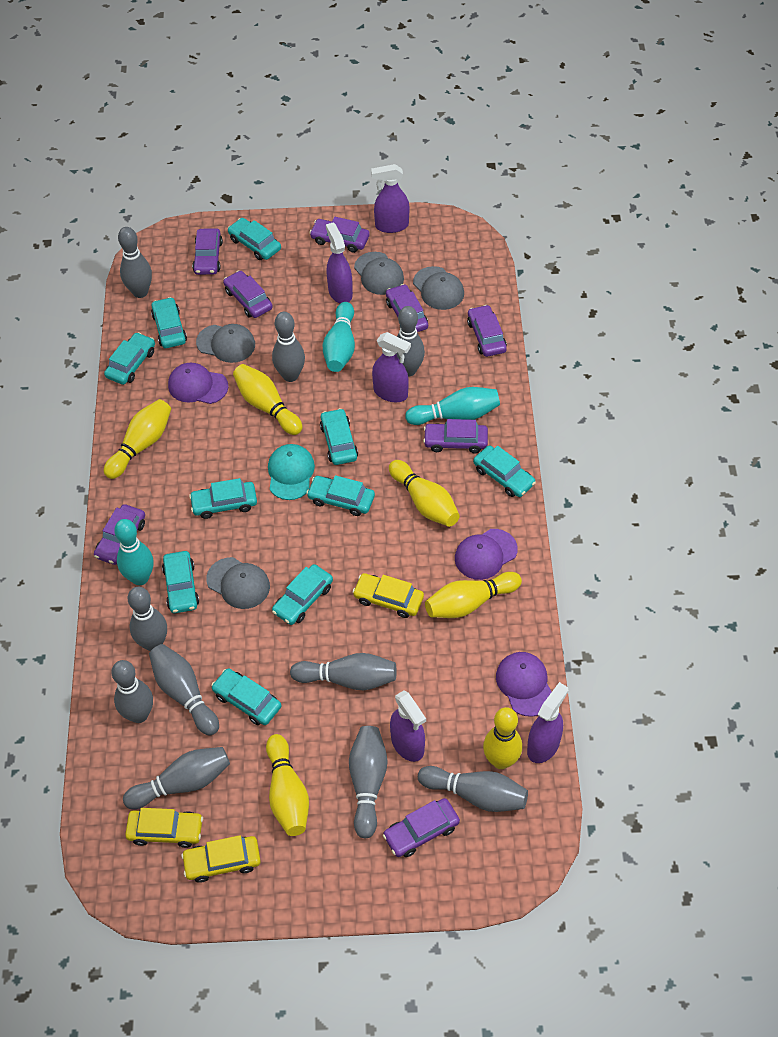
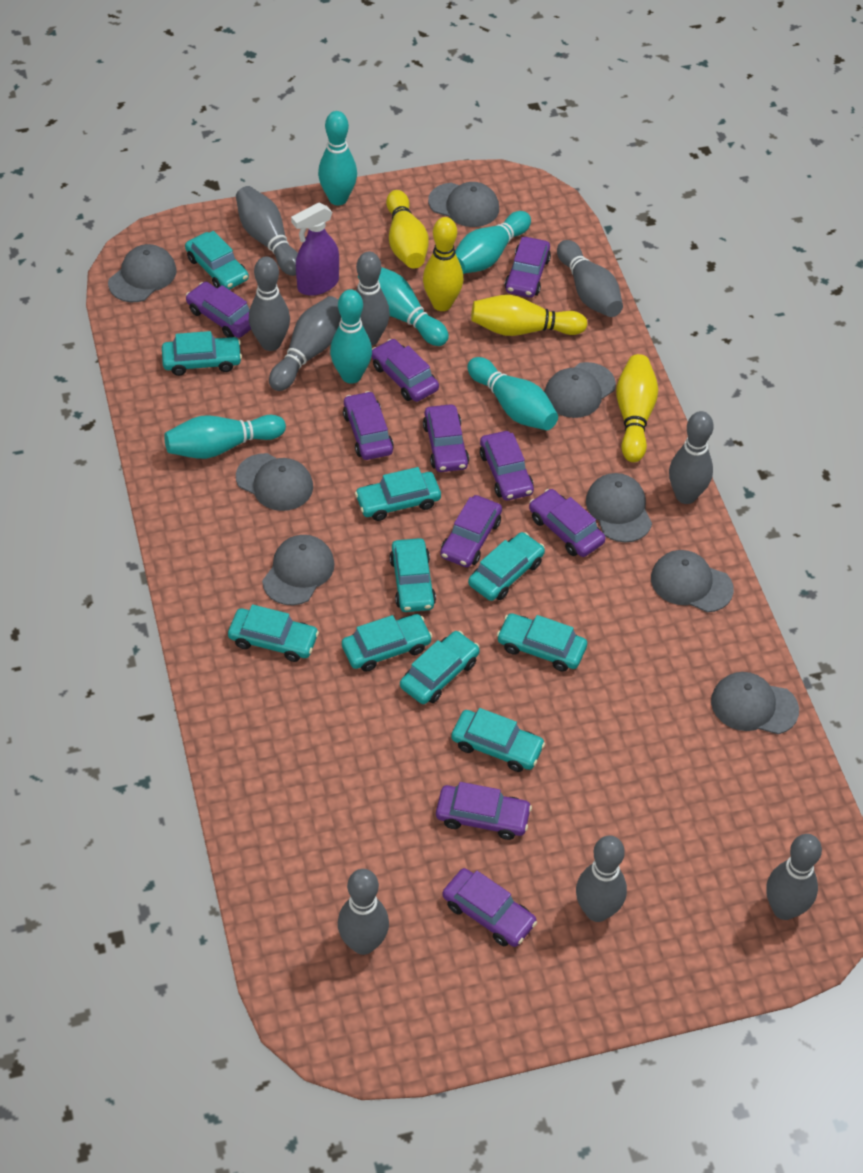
grey bowling pin: 10 -> 9
grey cap: 4 -> 8
purple cap: 3 -> 0
purple car: 8 -> 10
purple spray bottle: 5 -> 1
turquoise bowling pin: 3 -> 6
turquoise cap: 1 -> 0
yellow bowling pin: 6 -> 4
yellow car: 3 -> 0

